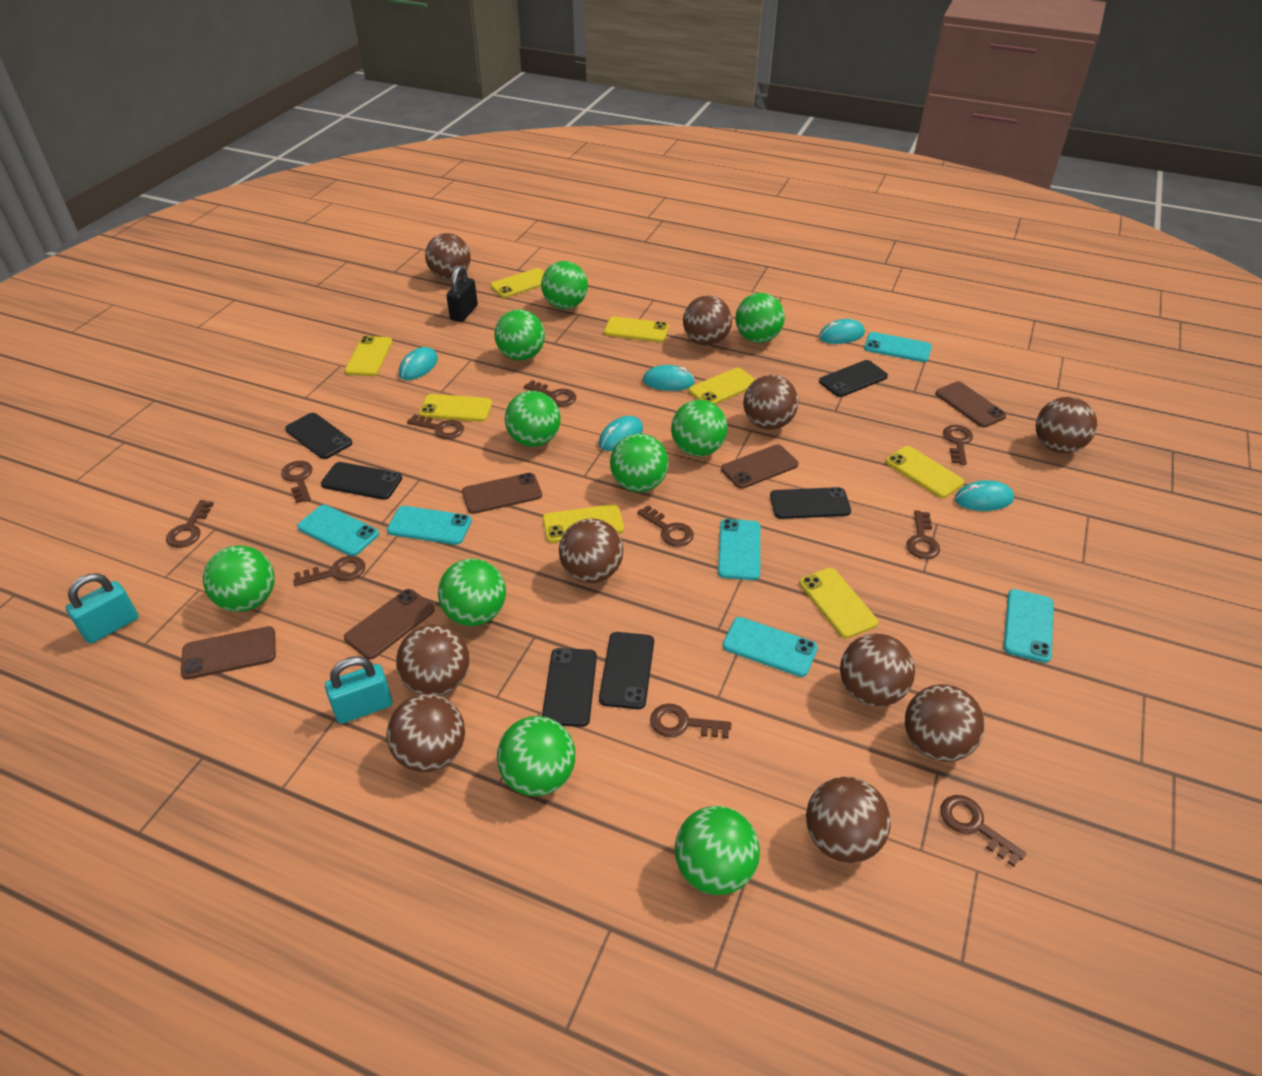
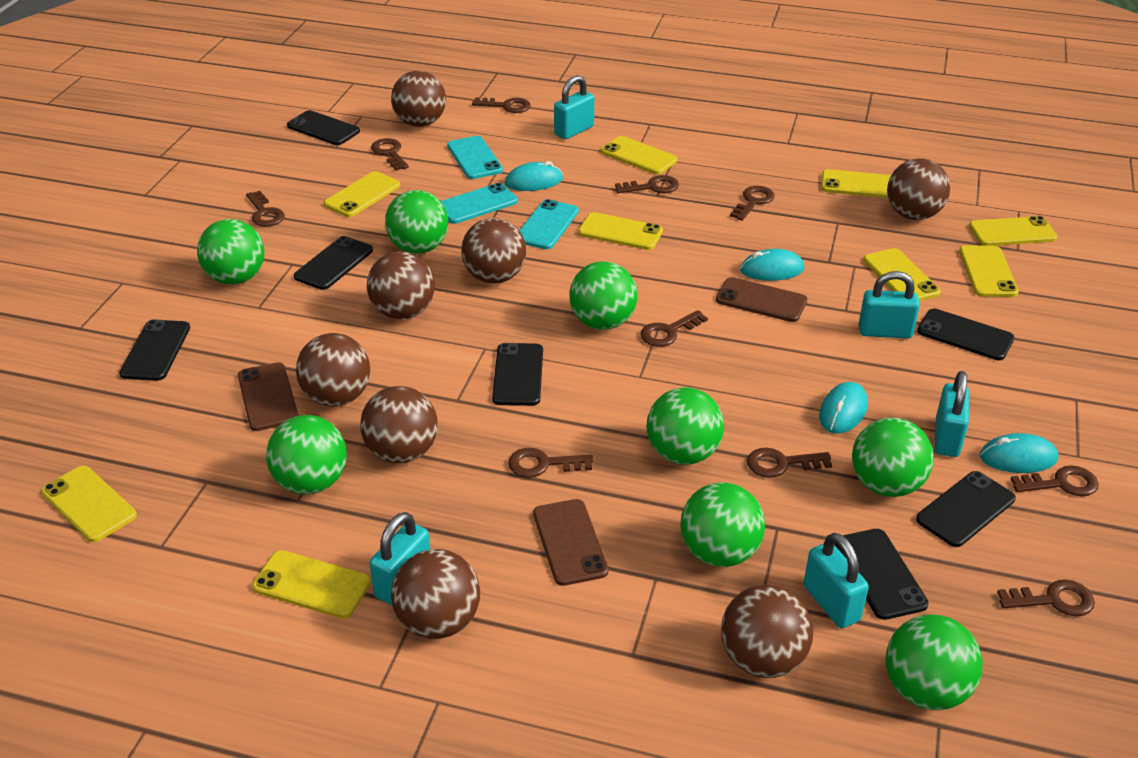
black padlock: 1 -> 0
black phone: 6 -> 7
brown ball: 10 -> 8
brown phone: 5 -> 3
green ball: 10 -> 8
turquoise mouse: 5 -> 4
turquoise padlock: 2 -> 5
turquoise phone: 6 -> 3
yellow phone: 8 -> 9

